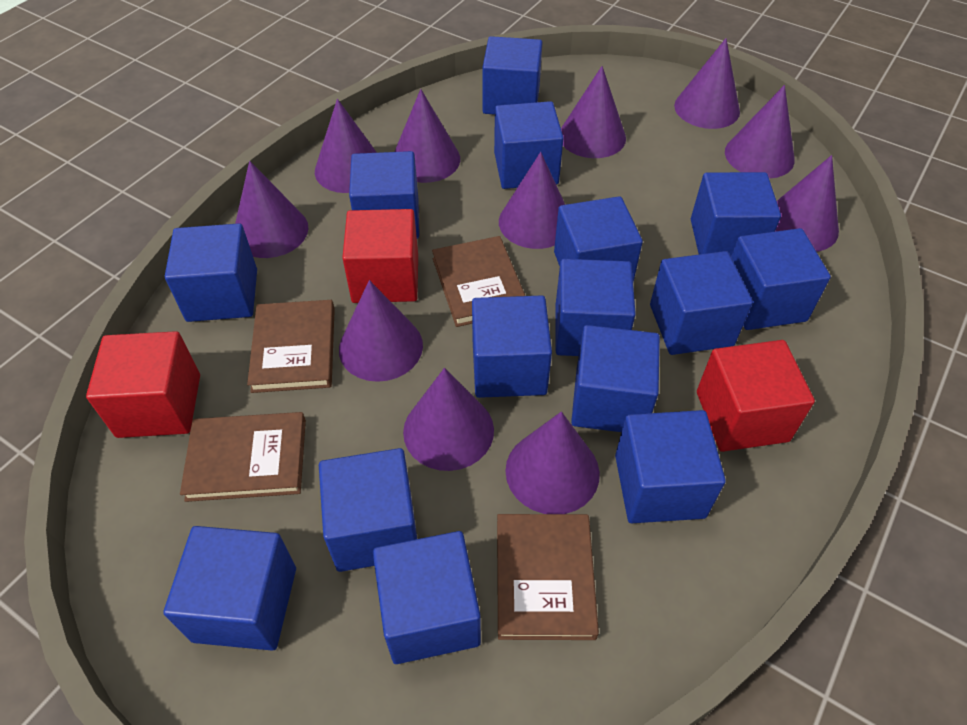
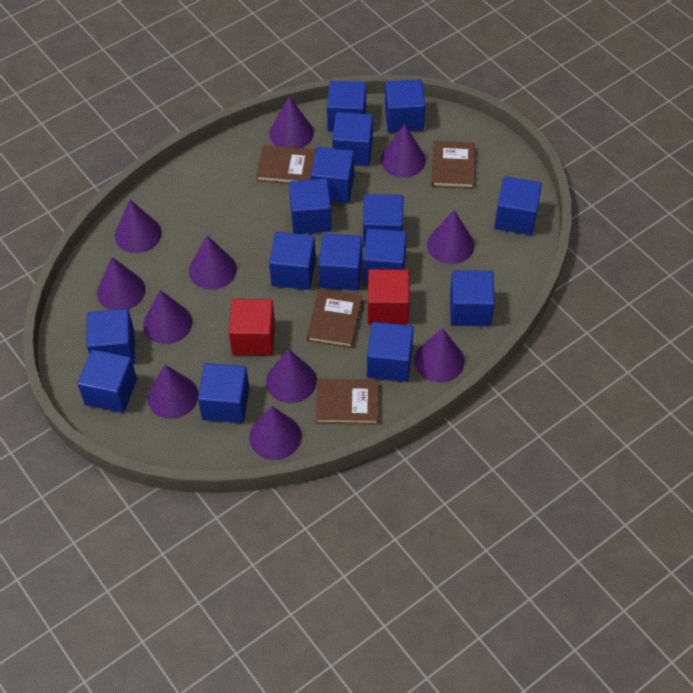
red cube: 3 -> 2

